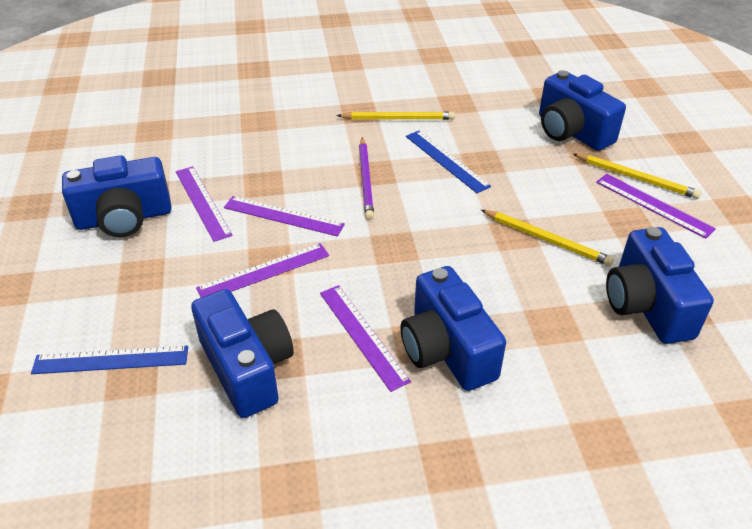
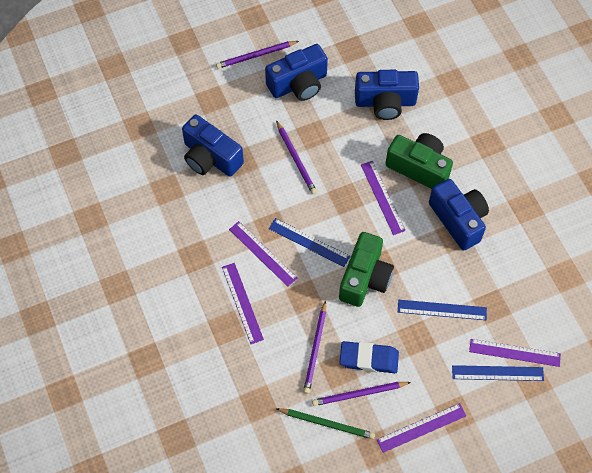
blue camera: 5 -> 4
blue eraser: 0 -> 1
blue ruler: 2 -> 3
green camera: 0 -> 2
green pencil: 0 -> 1
purple pencil: 1 -> 4
yellow pencil: 3 -> 0

